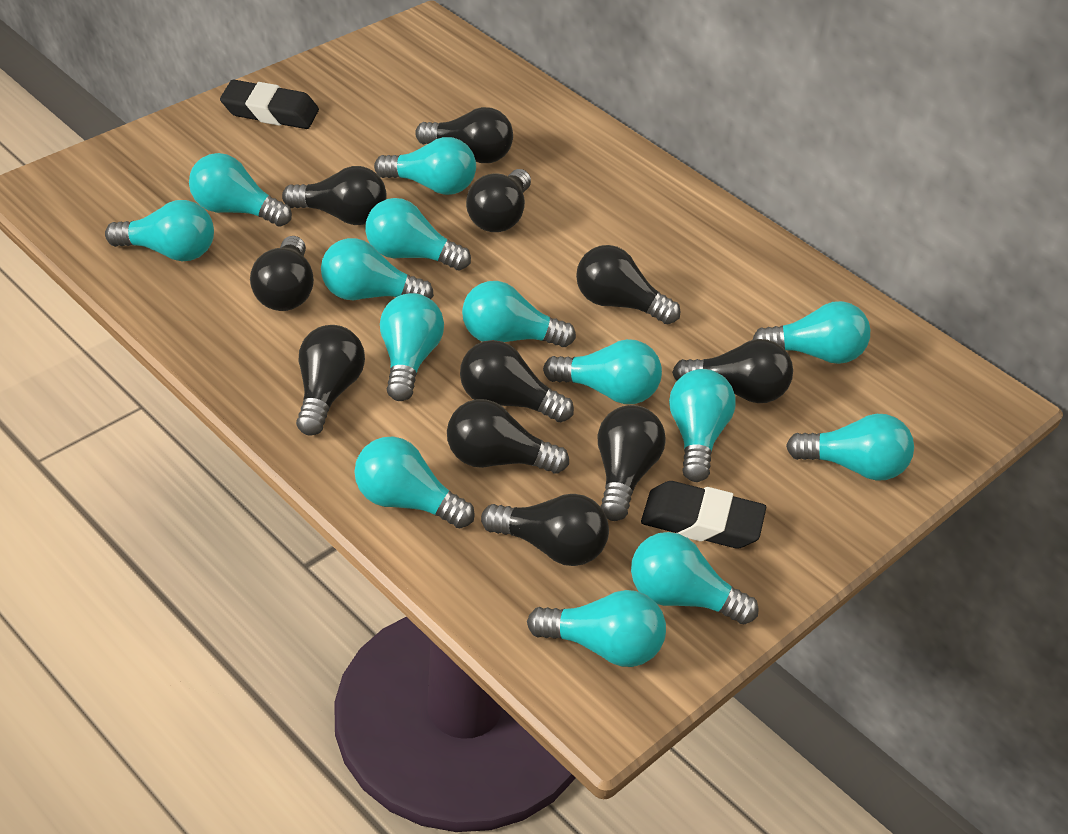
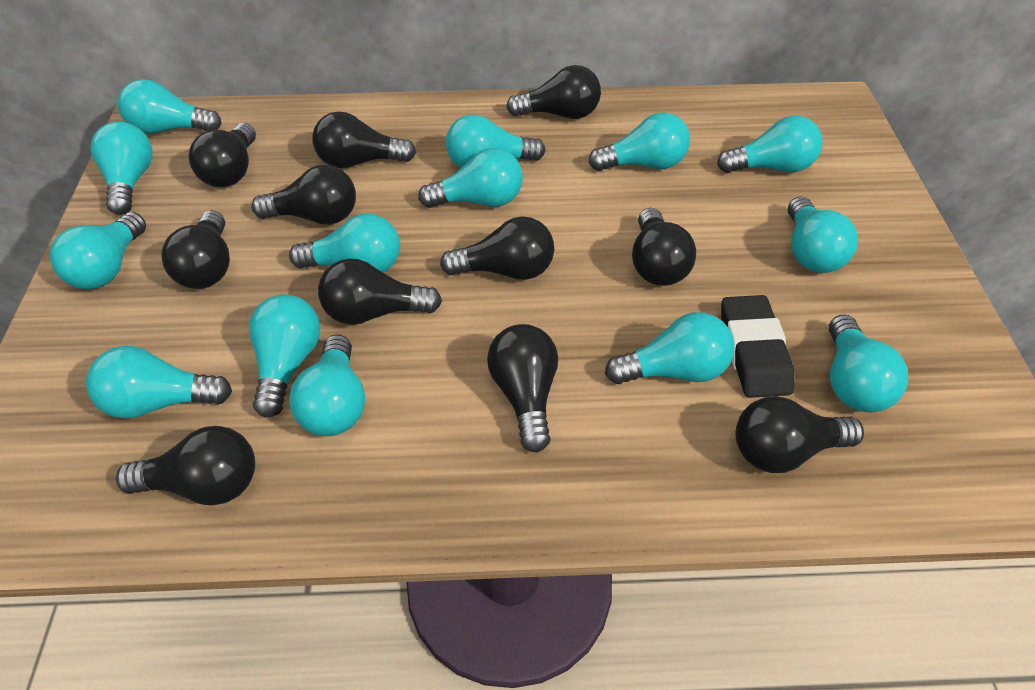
black eraser: 2 -> 1

